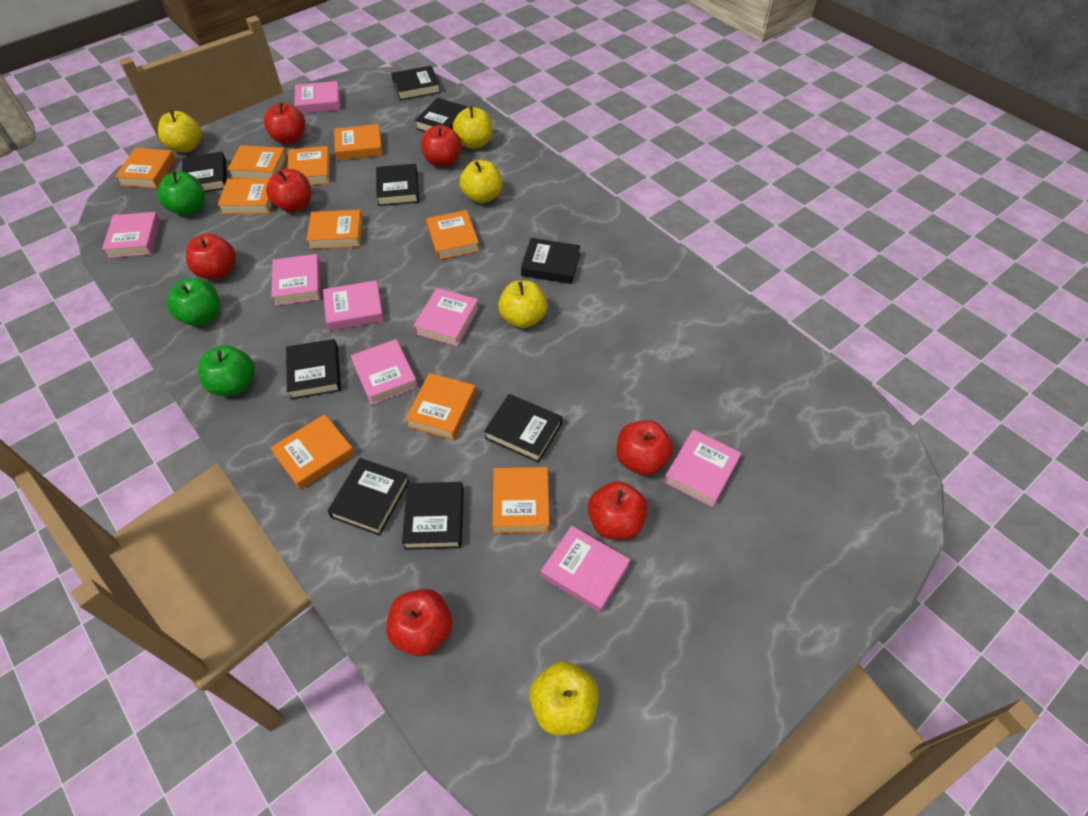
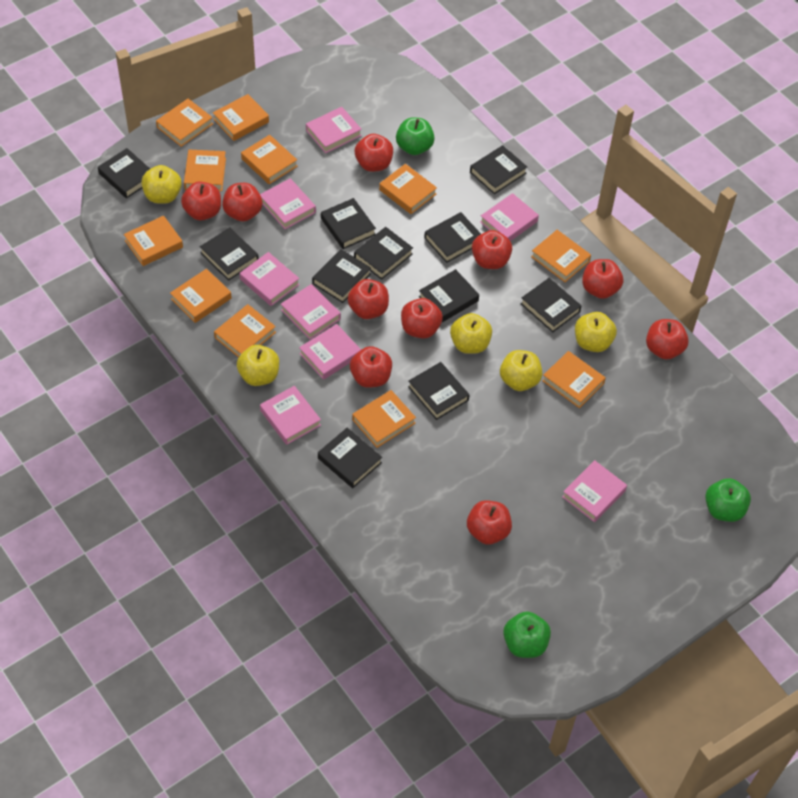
black book: 9 -> 11
orange book: 10 -> 11
red apple: 7 -> 10

